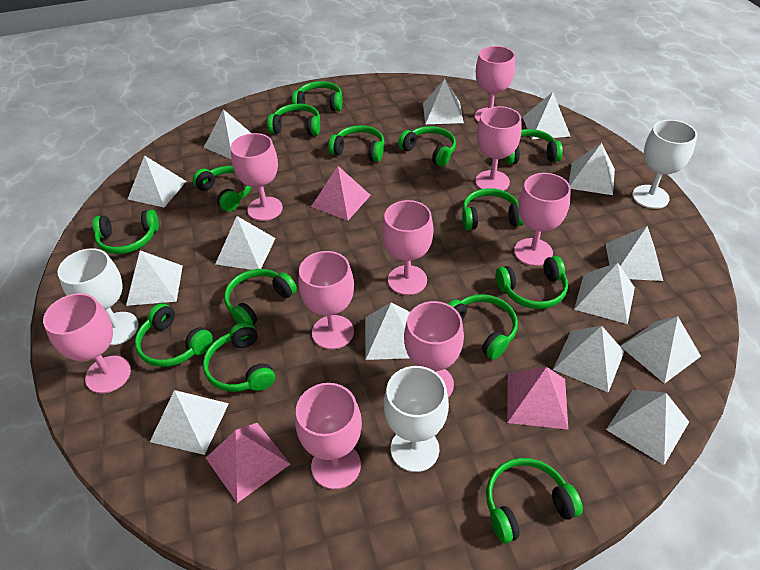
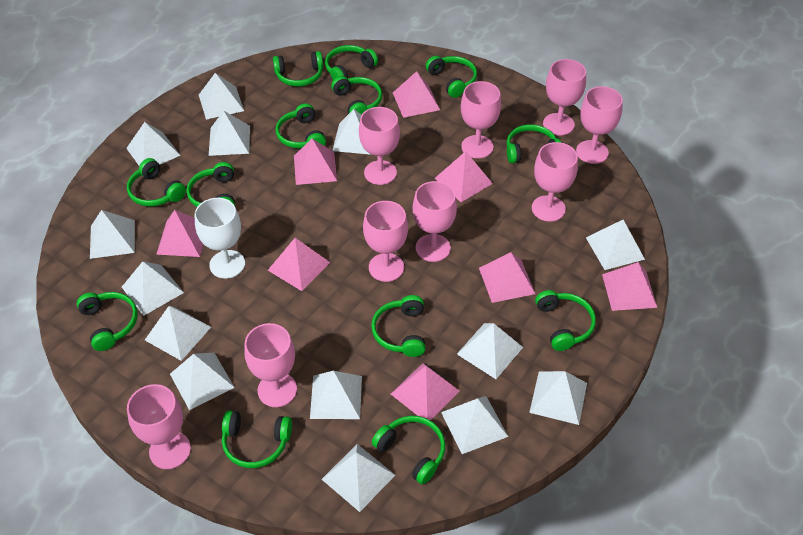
green headphones: 14 -> 13
pink pyramid: 3 -> 8
white goblet: 3 -> 1

